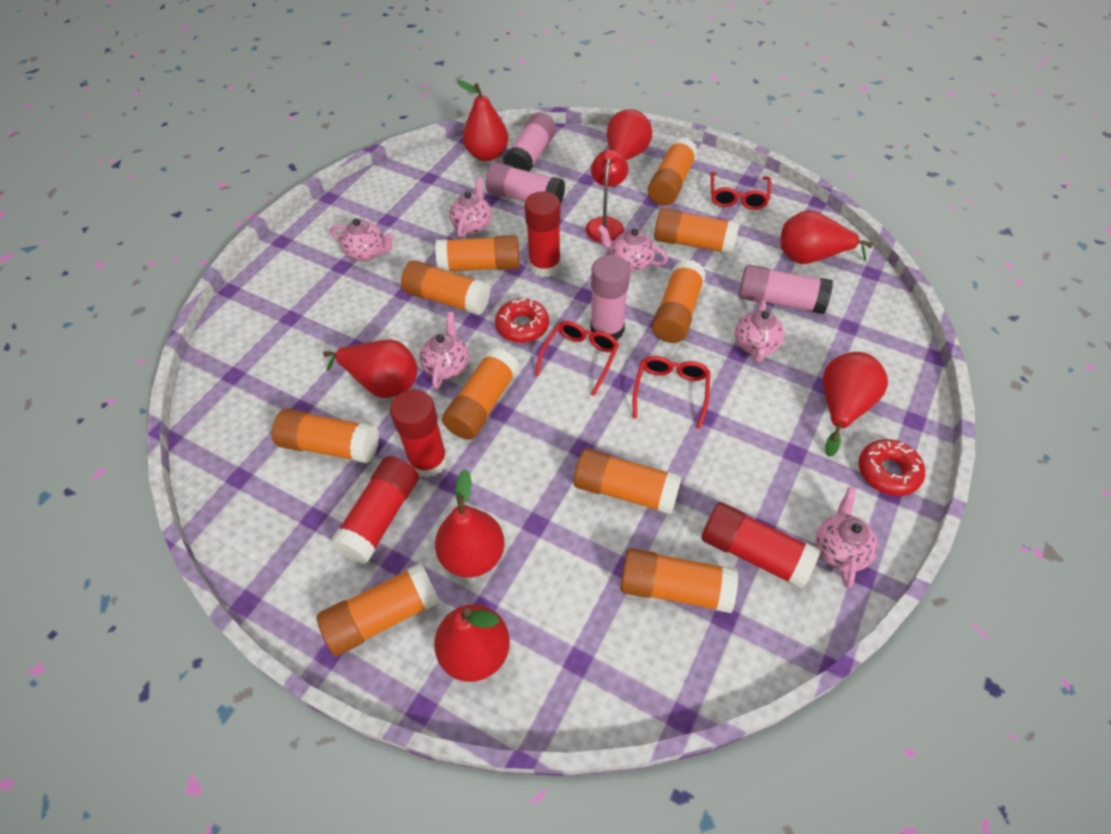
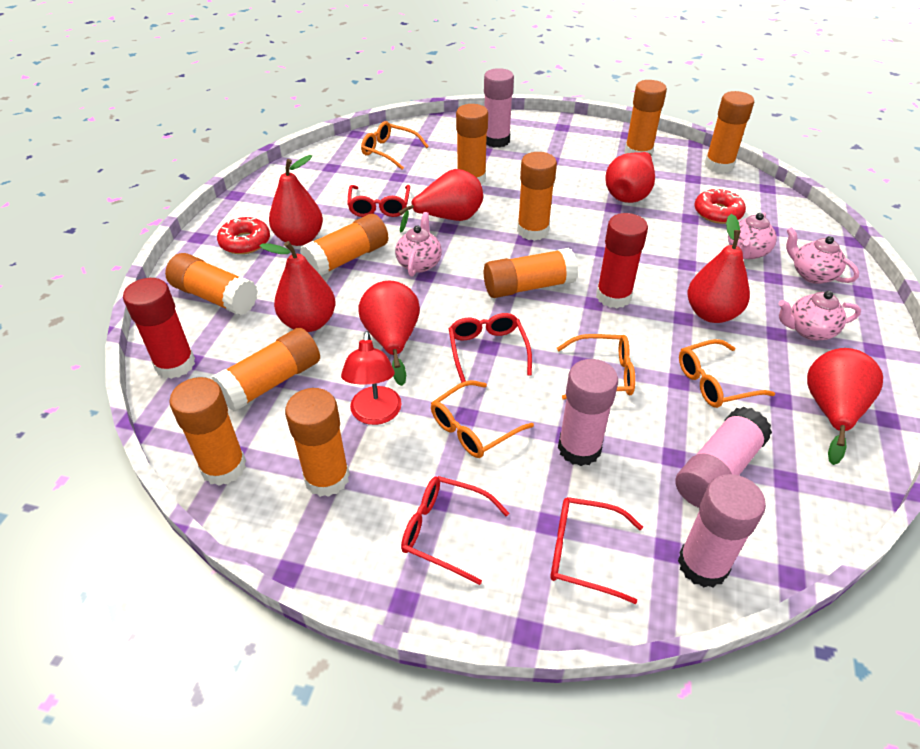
orange glasses: 0 -> 4
pink teapot: 6 -> 4
red glasses: 3 -> 4
red glue stick: 4 -> 2

